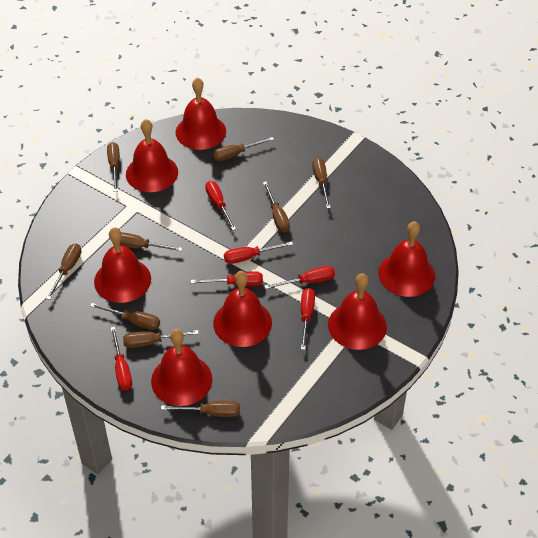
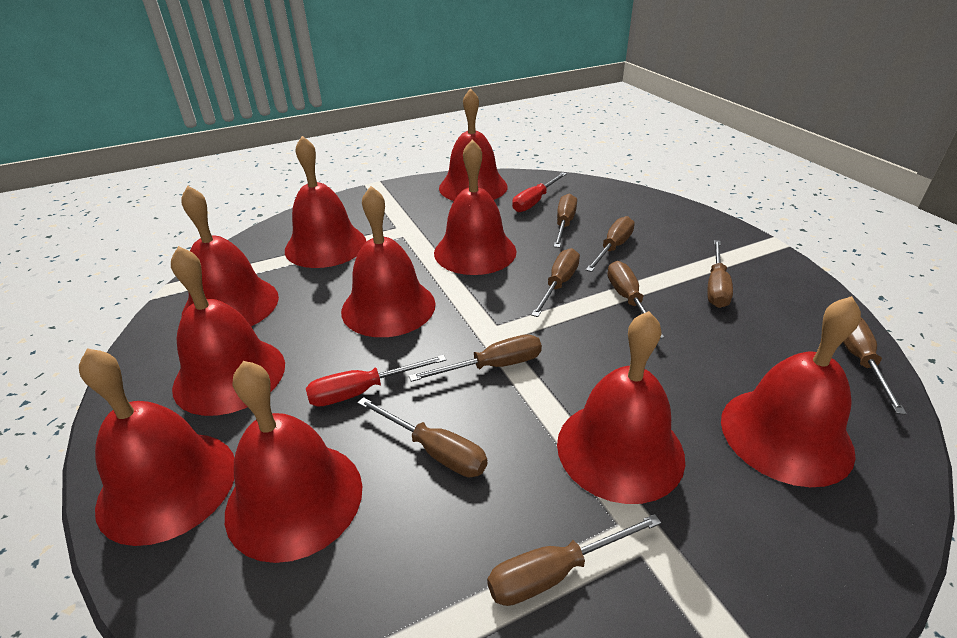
red bell: 7 -> 10
red screwdriver: 6 -> 2

